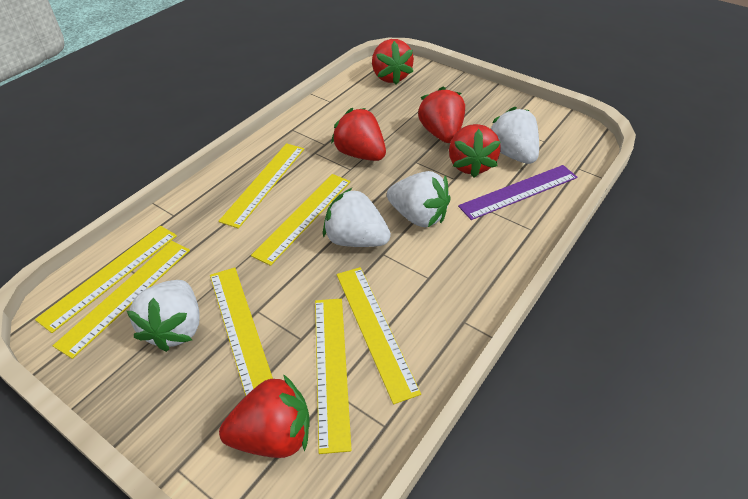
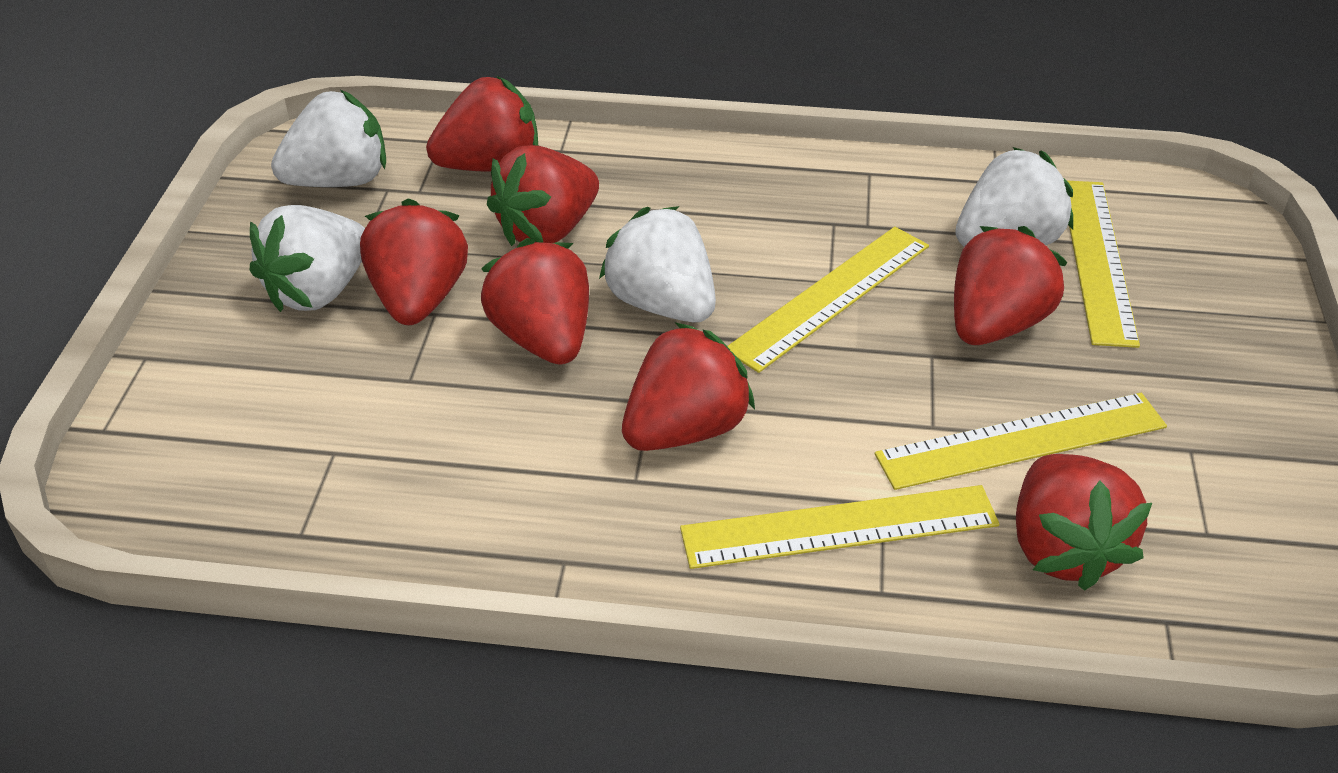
purple ruler: 1 -> 0
red strawberry: 5 -> 7
yellow ruler: 7 -> 4

